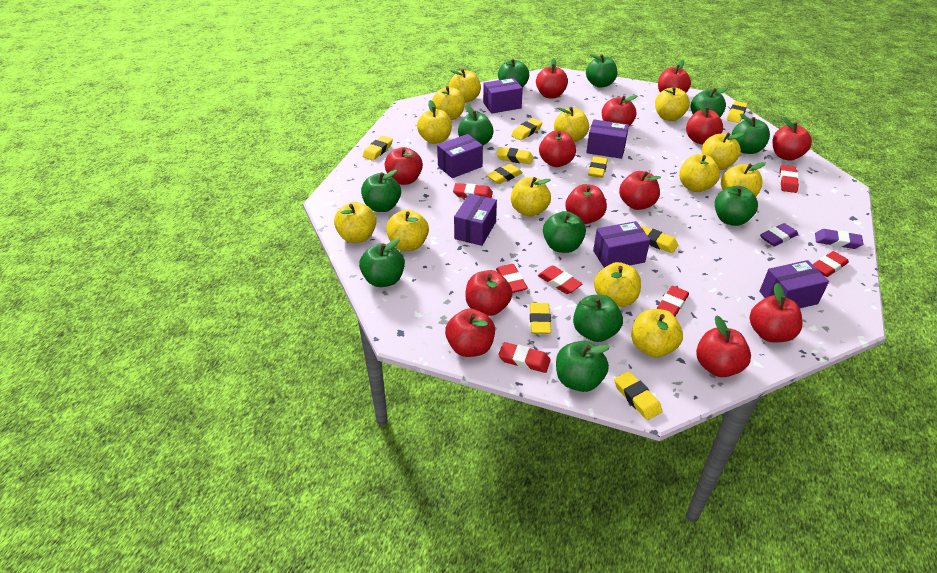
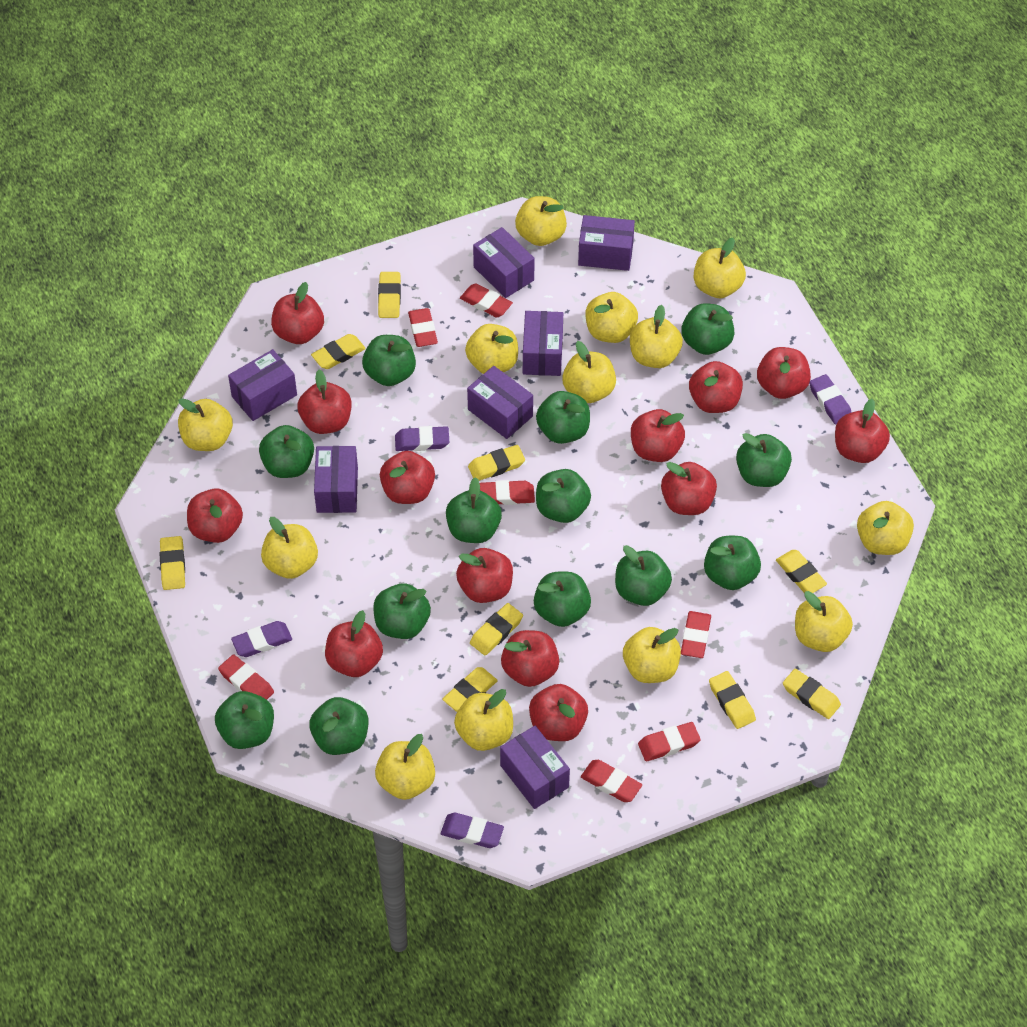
green apple: 11 -> 13
purple box: 6 -> 7
purple eraser: 2 -> 4

